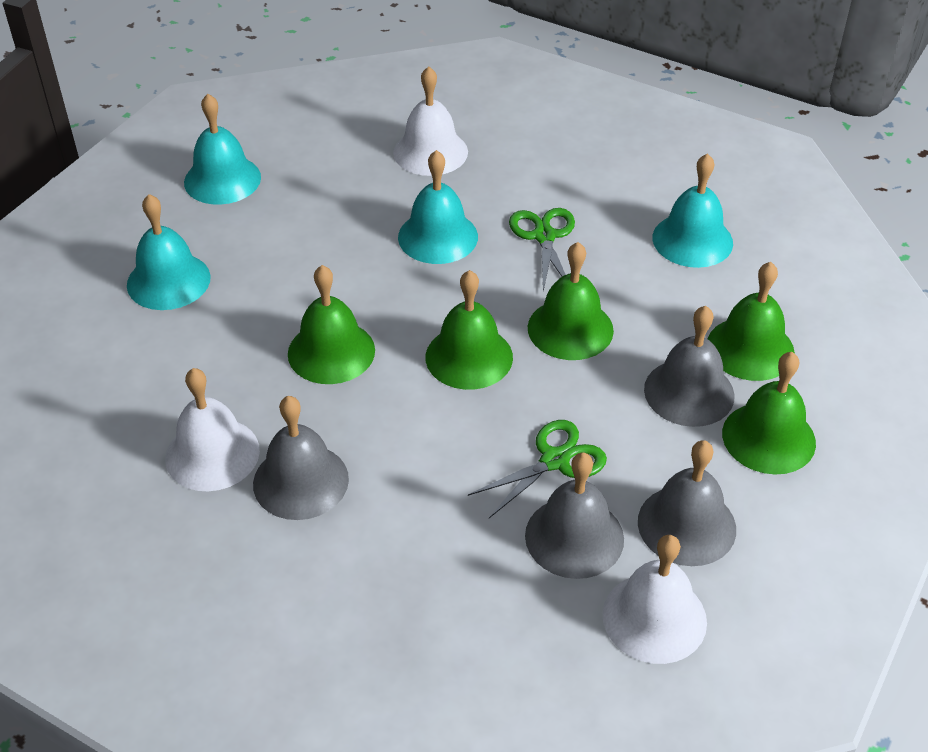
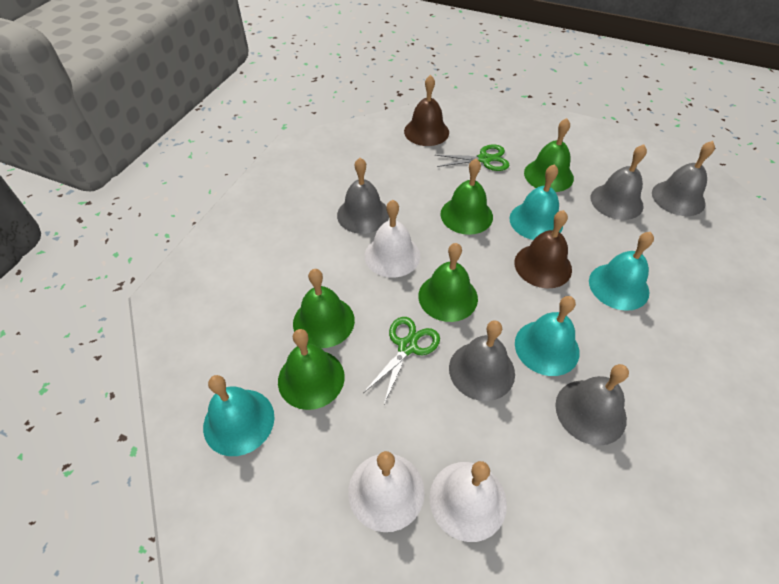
brown bell: 0 -> 2
grey bell: 4 -> 5

